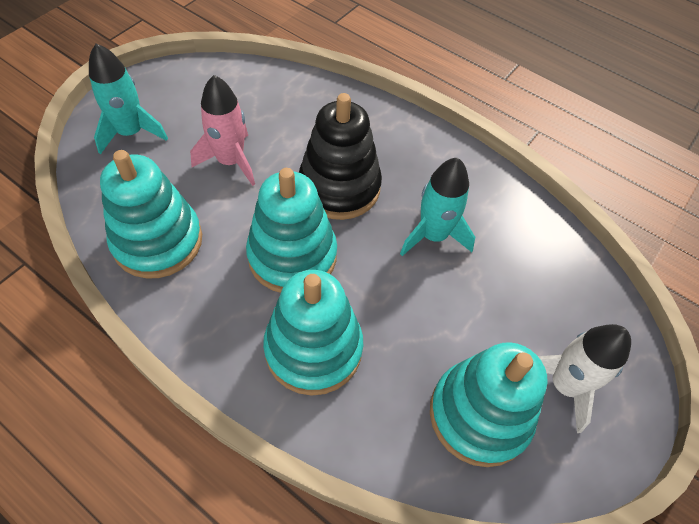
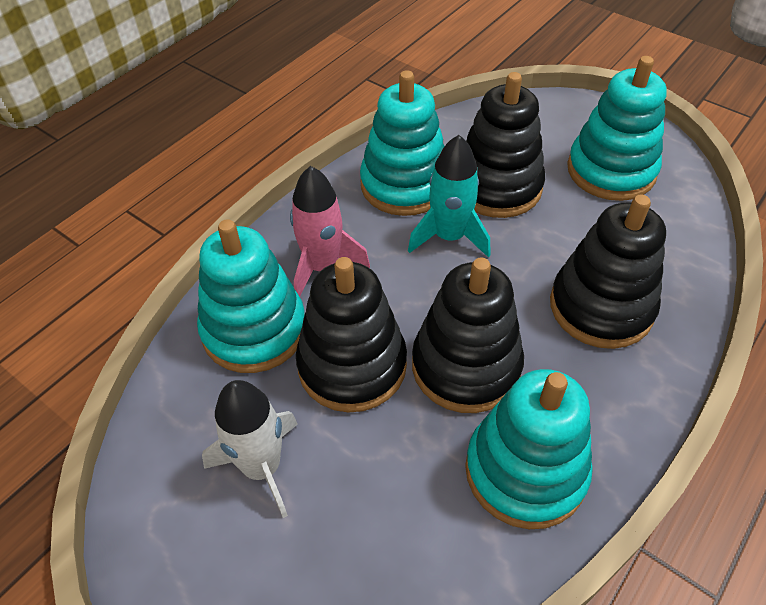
black stacking toy: 1 -> 4
turquoise rocket: 2 -> 1

